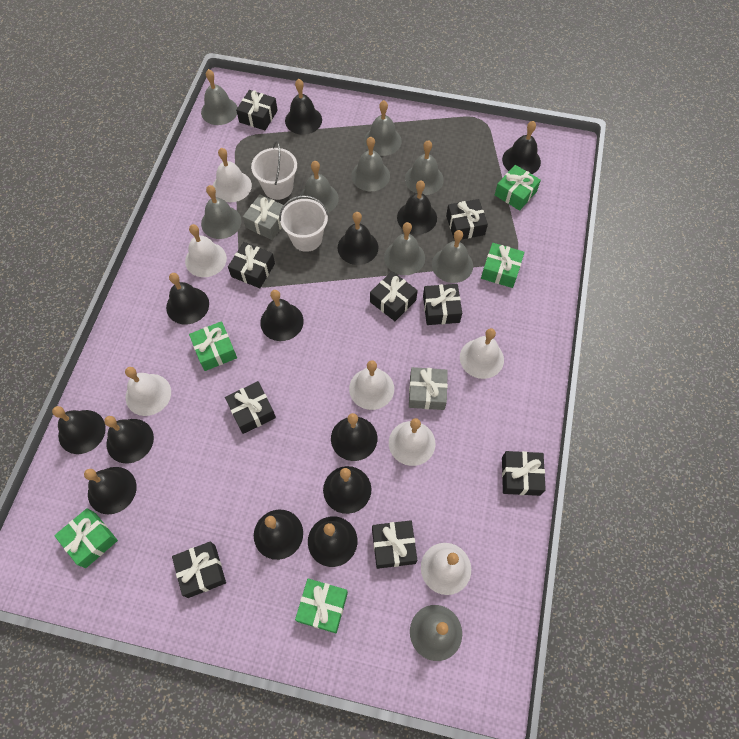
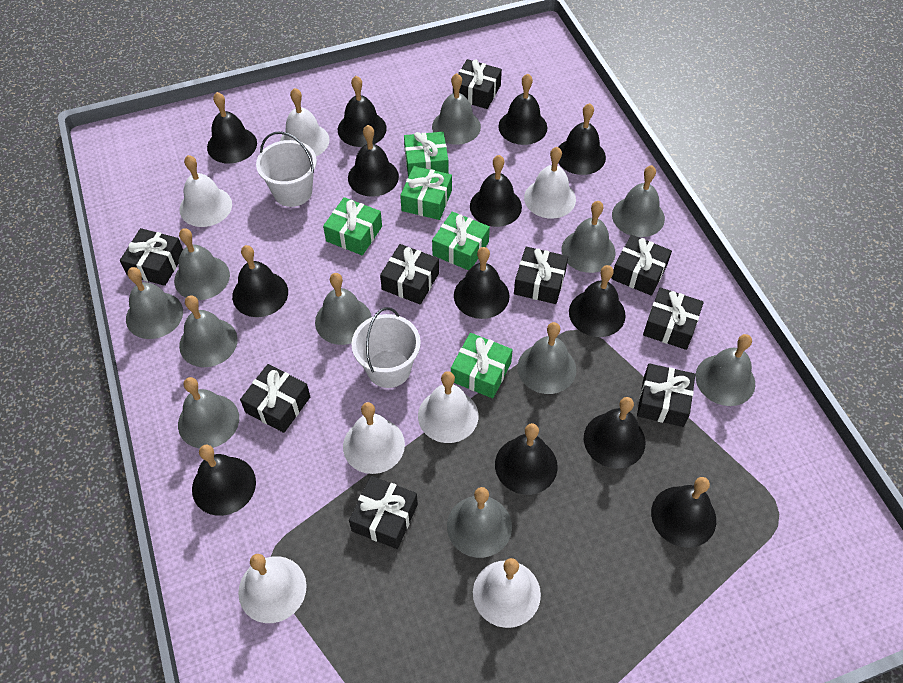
grey bell: 9 -> 11
grey gift: 2 -> 0

